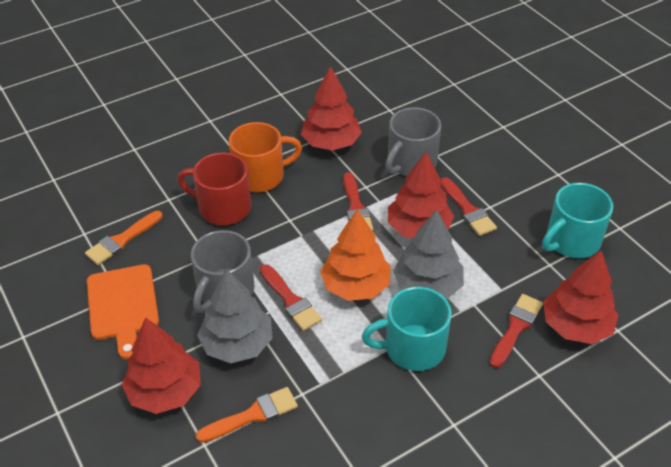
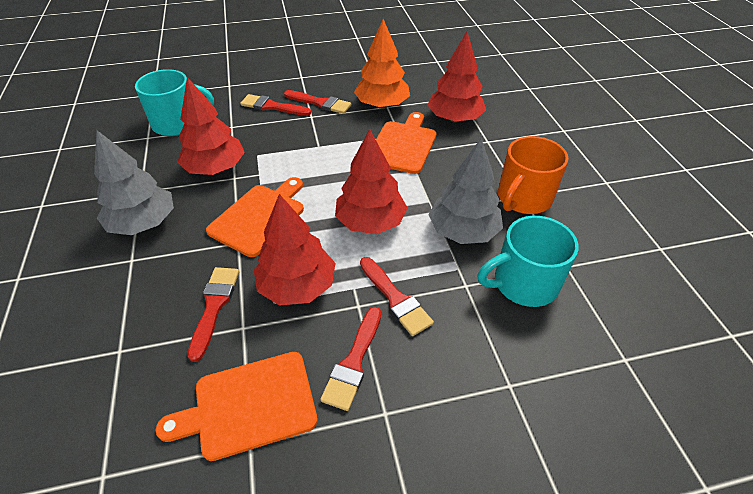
grey mug: 2 -> 0
orange brush: 2 -> 0
orange cutting board: 1 -> 3
red brush: 4 -> 5
red mug: 1 -> 0

